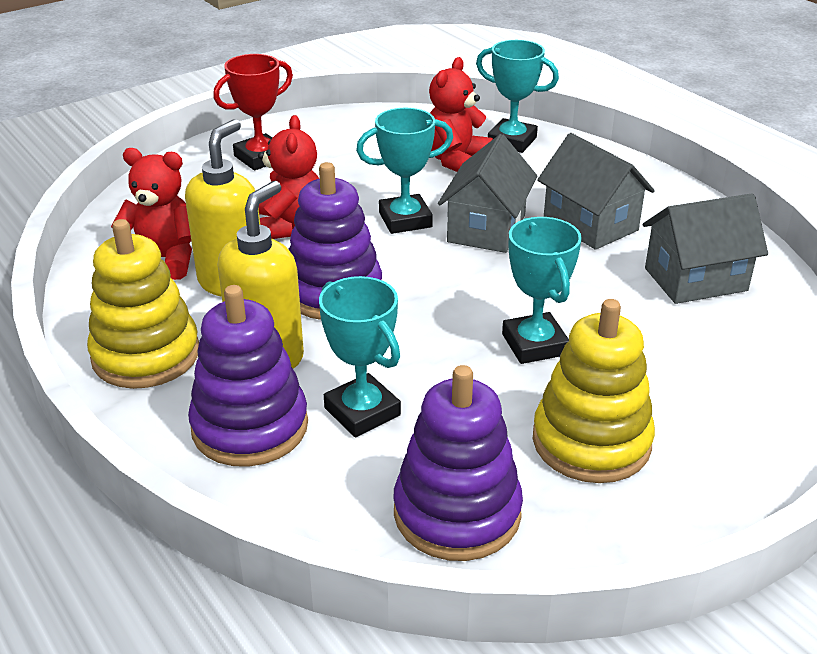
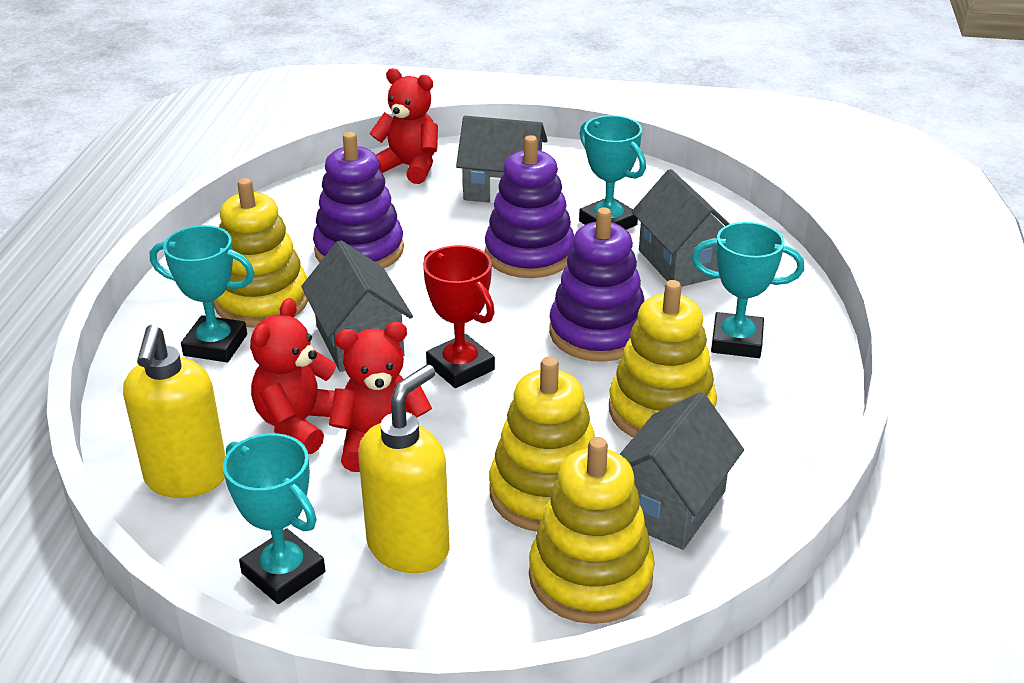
grey house: 3 -> 4
yellow stacking toy: 2 -> 4

